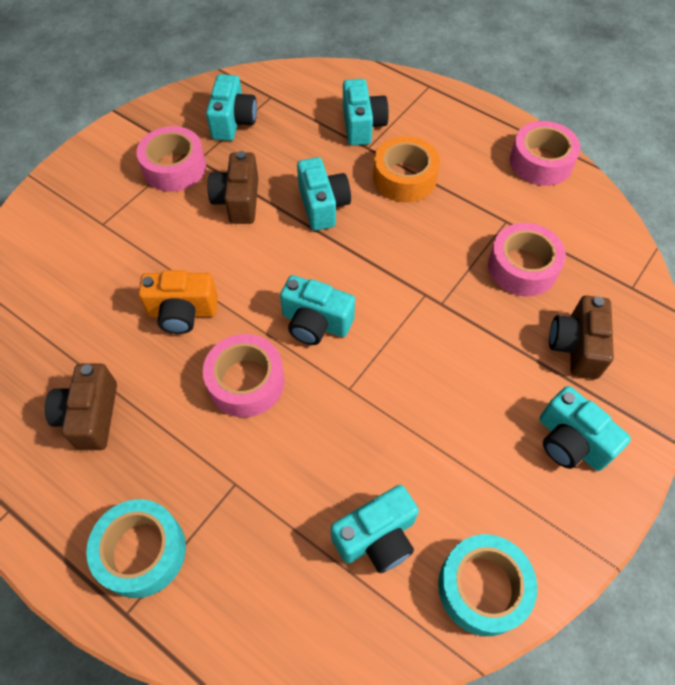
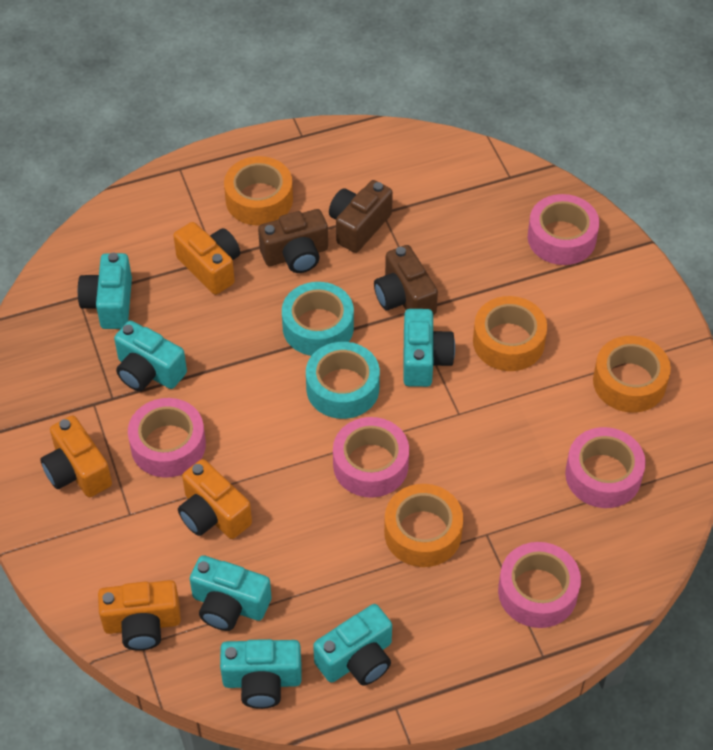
orange camera: 1 -> 4
orange tape: 1 -> 4
pink tape: 4 -> 5

